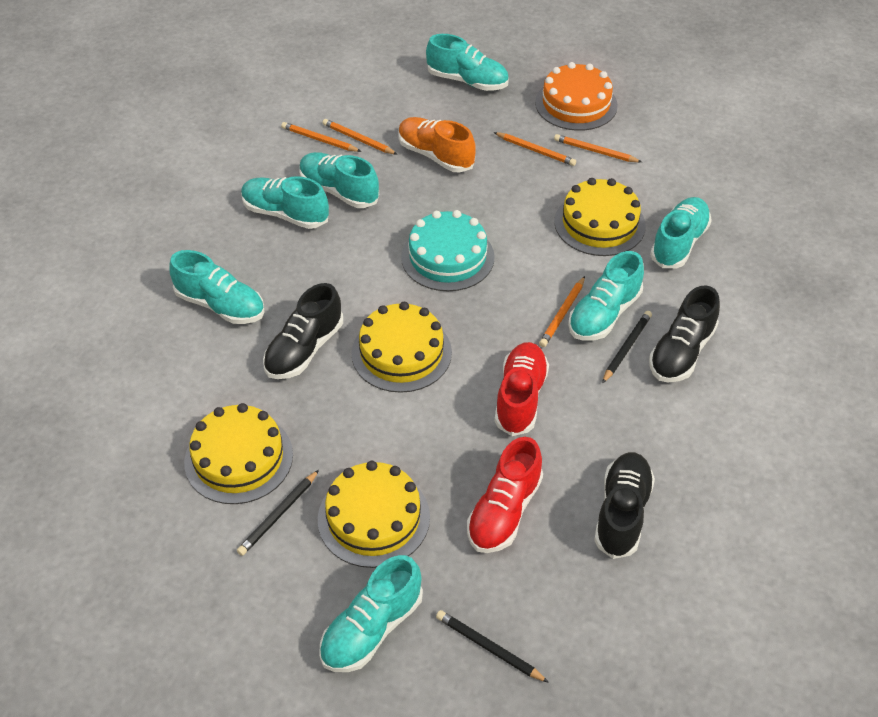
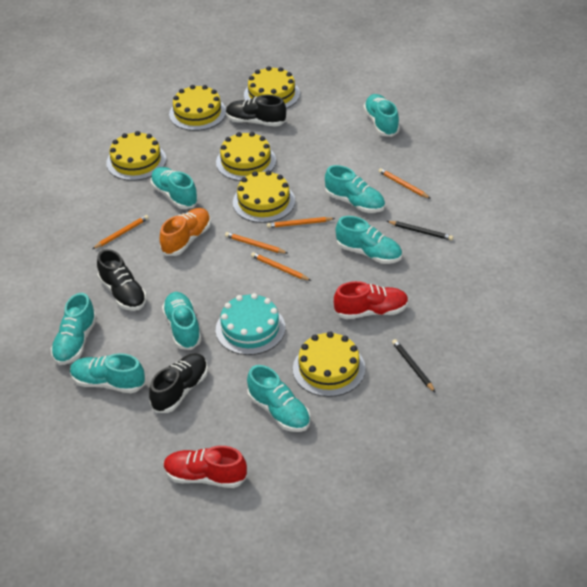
black pencil: 3 -> 2
orange cake: 1 -> 0
turquoise shoe: 7 -> 8
yellow cake: 4 -> 6

